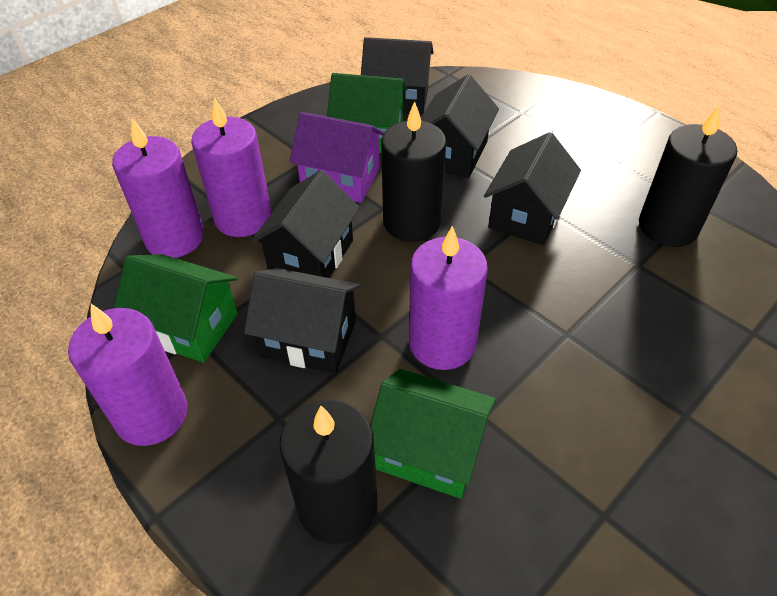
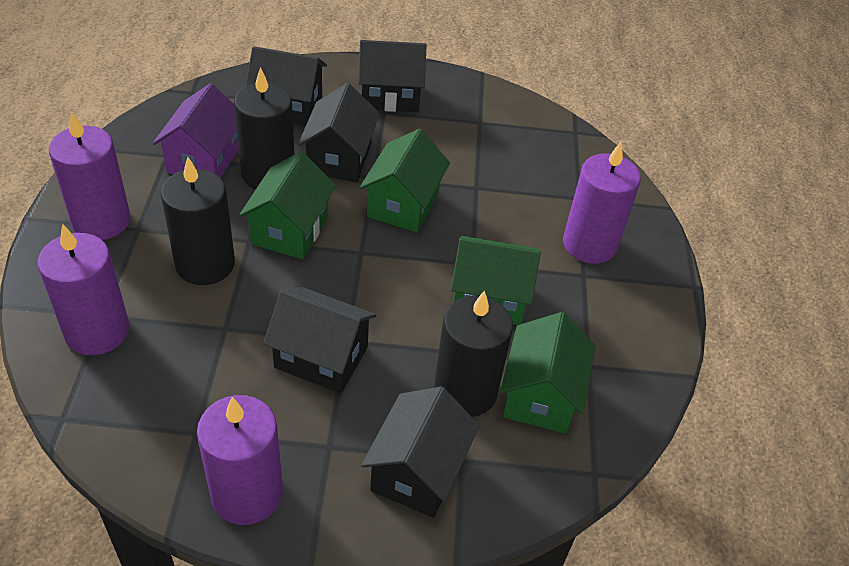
green house: 3 -> 4

